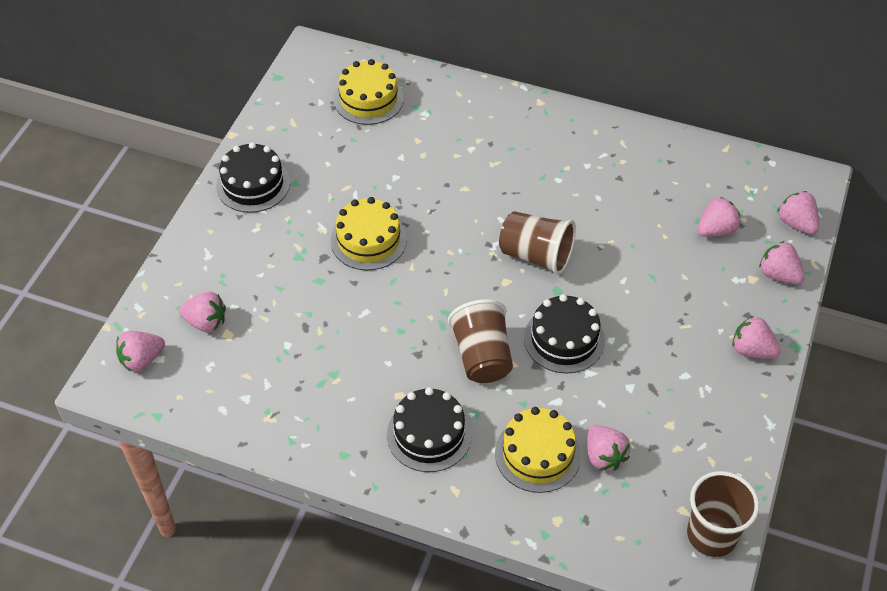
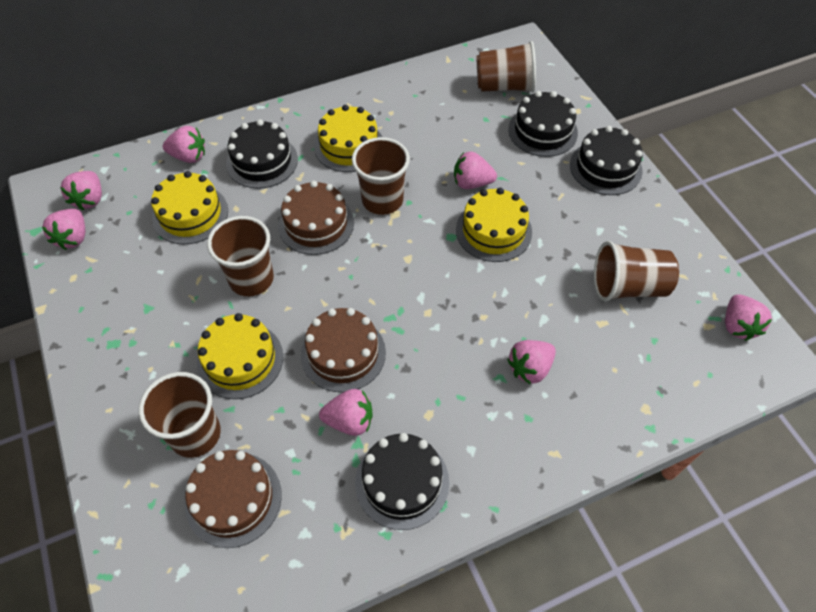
black cake: 3 -> 4
brown cake: 0 -> 3
brown cup: 3 -> 5
yellow cake: 3 -> 4

